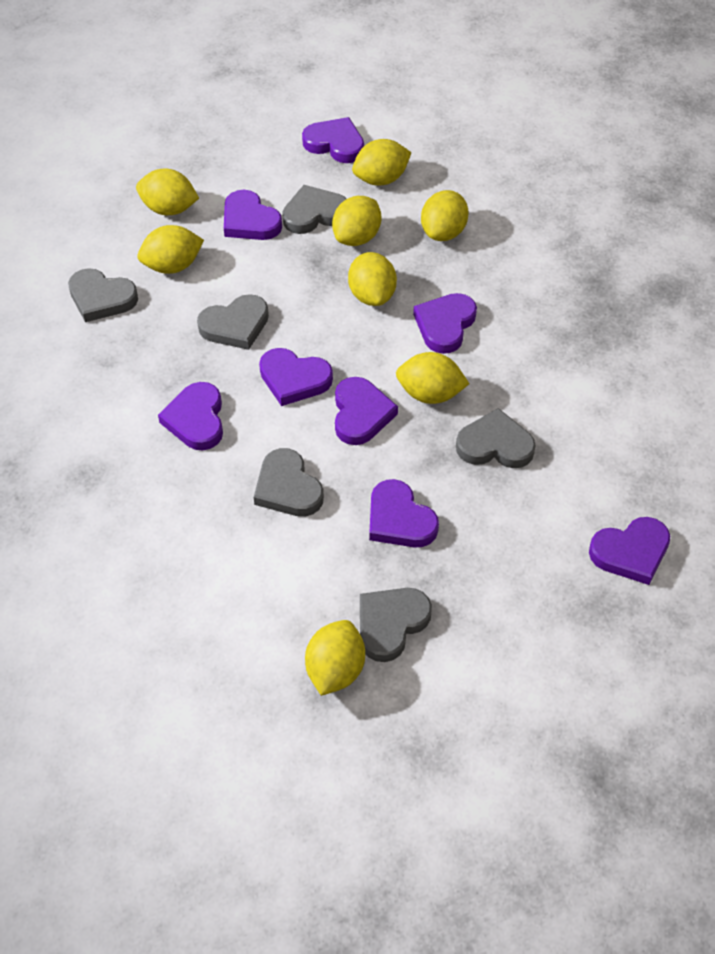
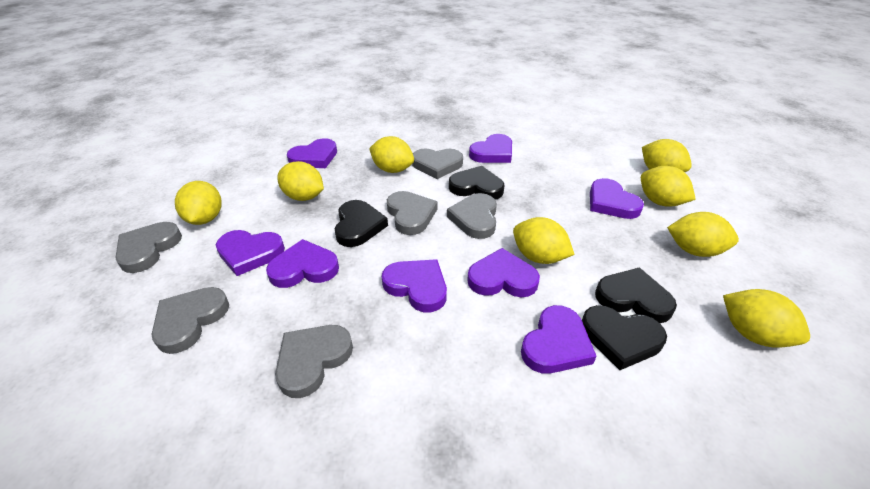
black heart: 0 -> 4

